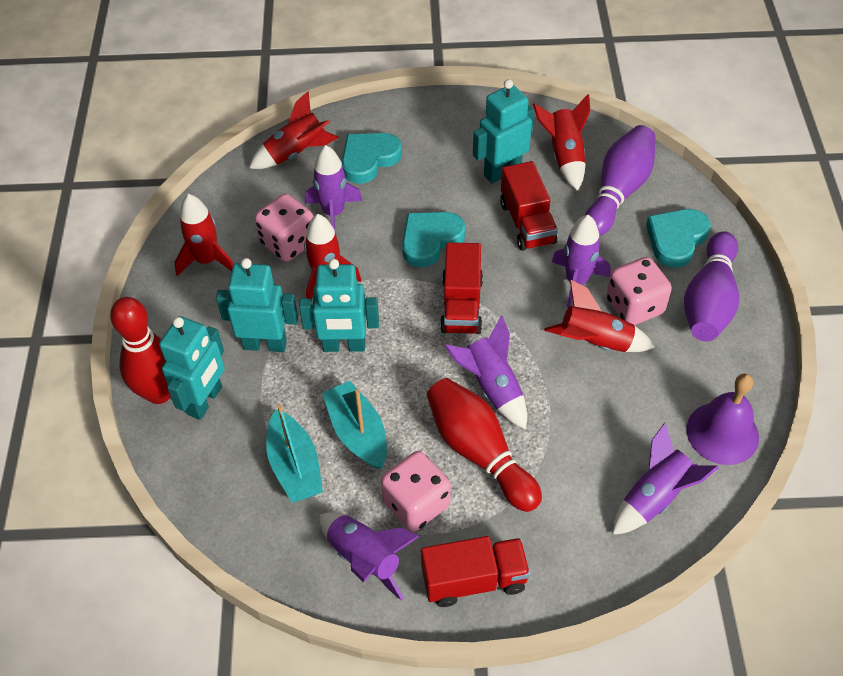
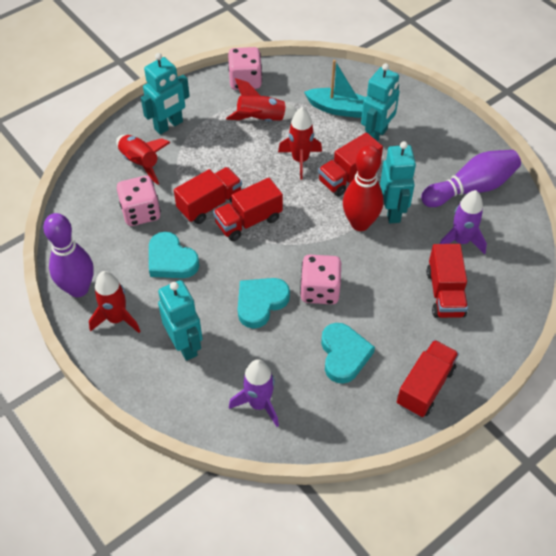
purple bell: 1 -> 0
purple rocket: 5 -> 2
red bowling pin: 2 -> 1
red rocket: 5 -> 4
red truck: 3 -> 5
turquoise boat: 2 -> 1

